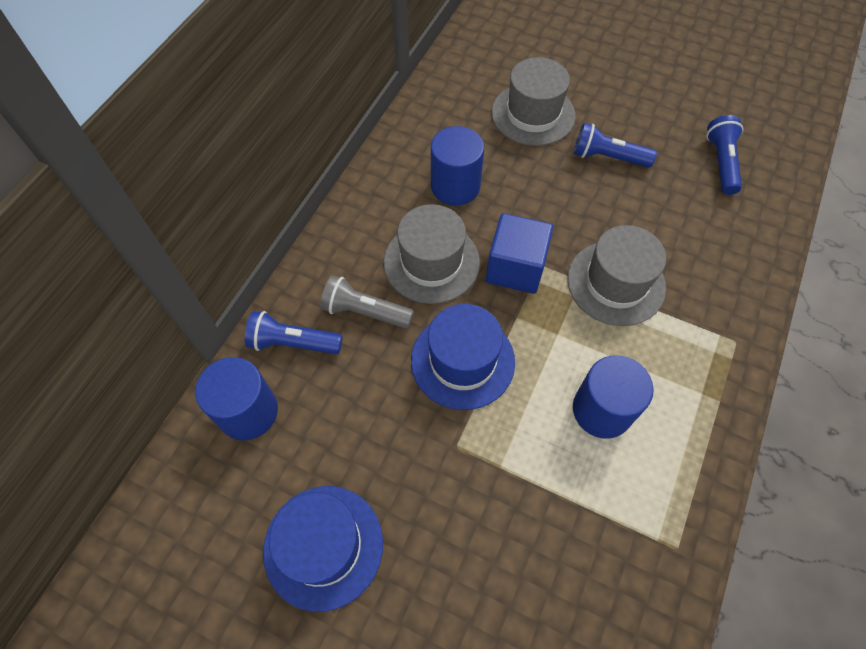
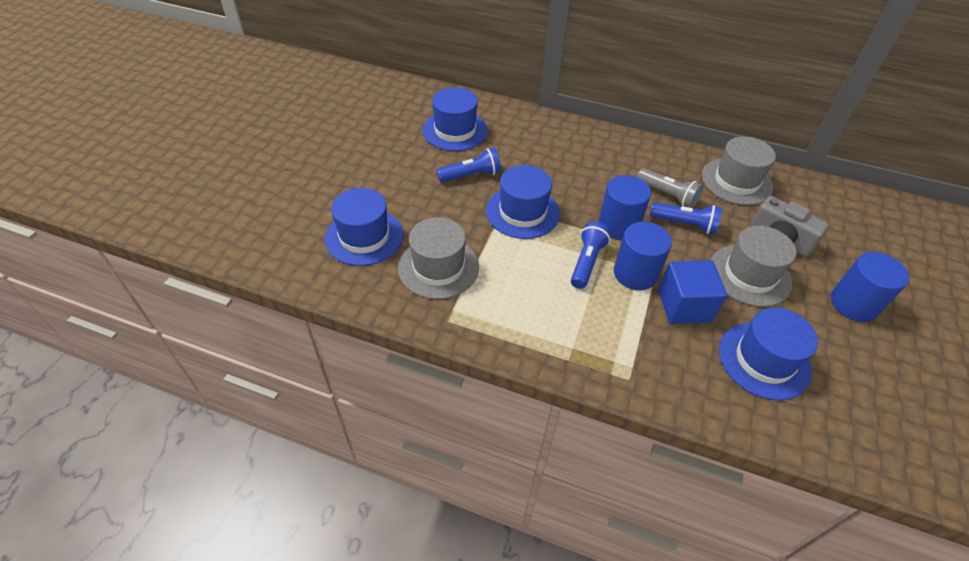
blue hat: 2 -> 4
grey camera: 0 -> 1

